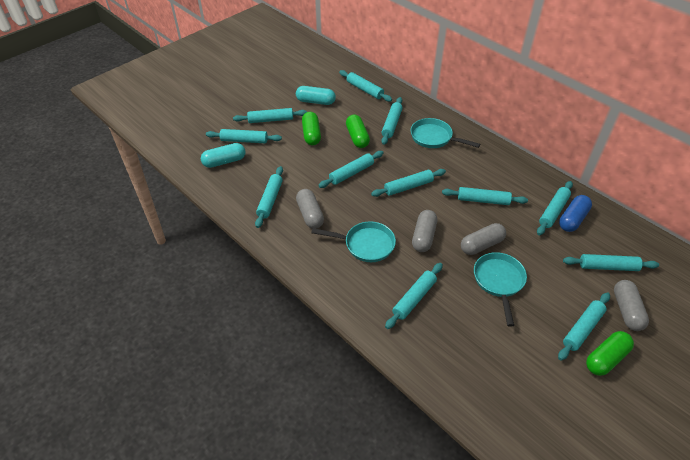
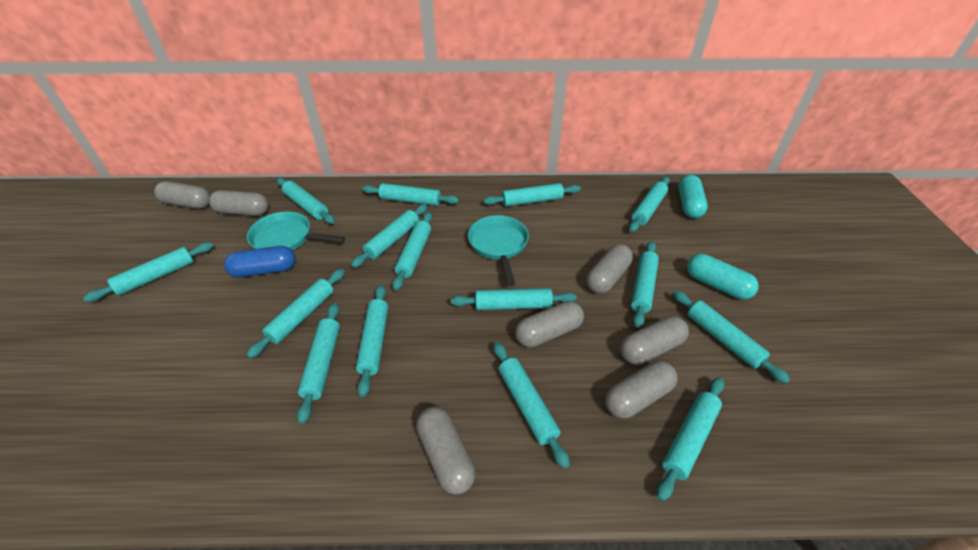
green capsule: 3 -> 0
grey capsule: 4 -> 7
turquoise pan: 3 -> 2
turquoise rolling pin: 12 -> 15

